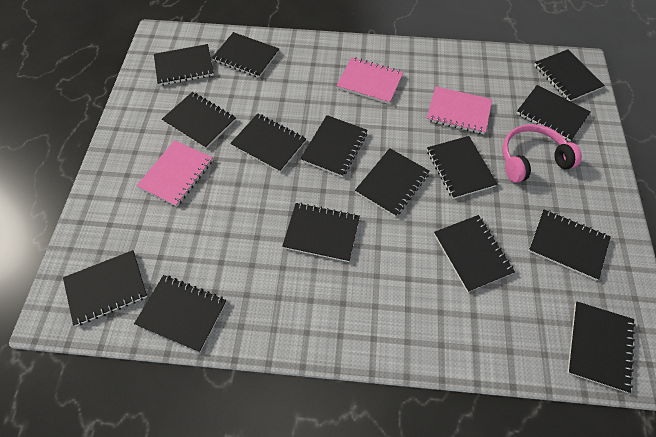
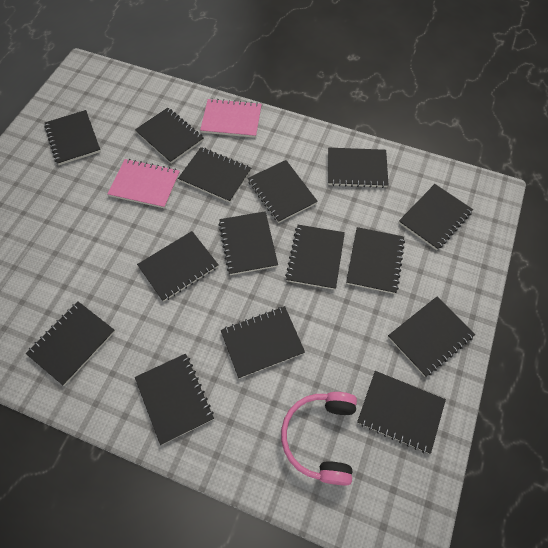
pink notebook: 3 -> 2

